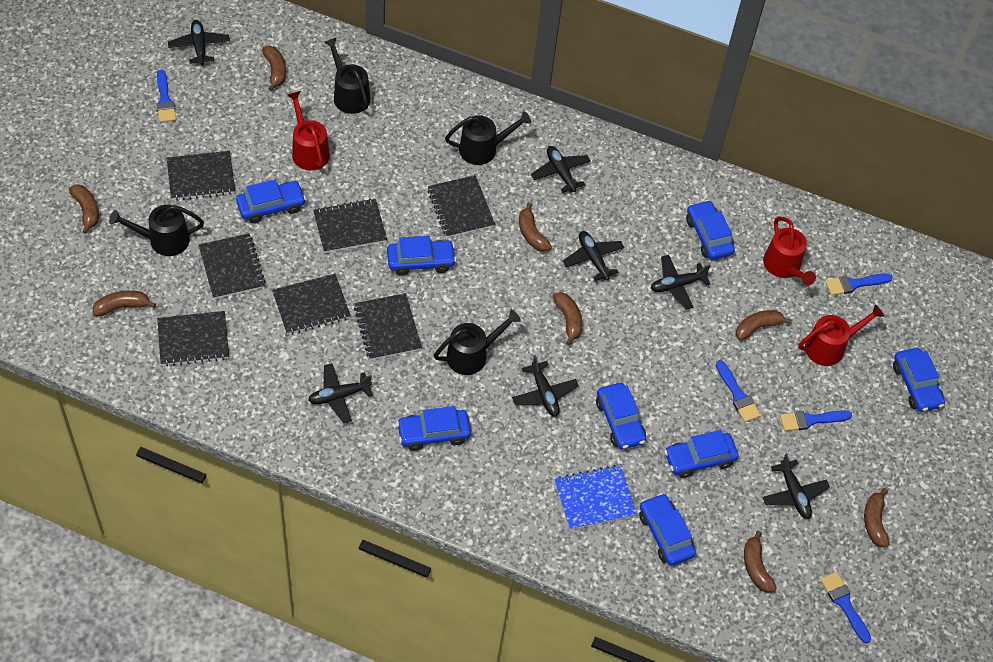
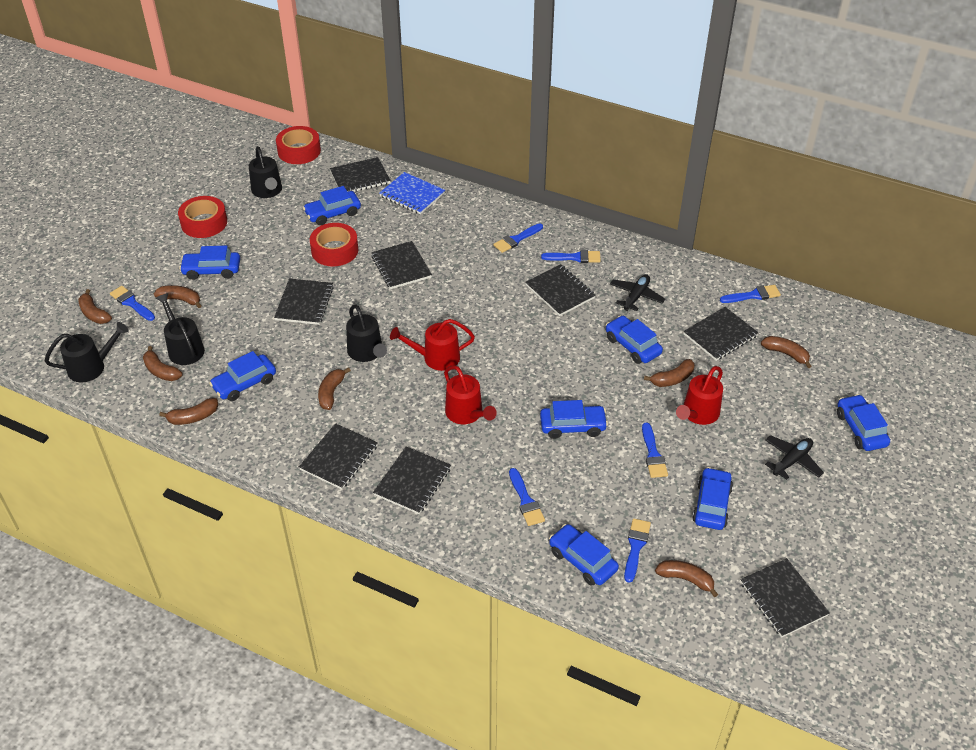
black notebook: 7 -> 8
black plane: 7 -> 2
blue brush: 5 -> 7
red tape: 0 -> 3

